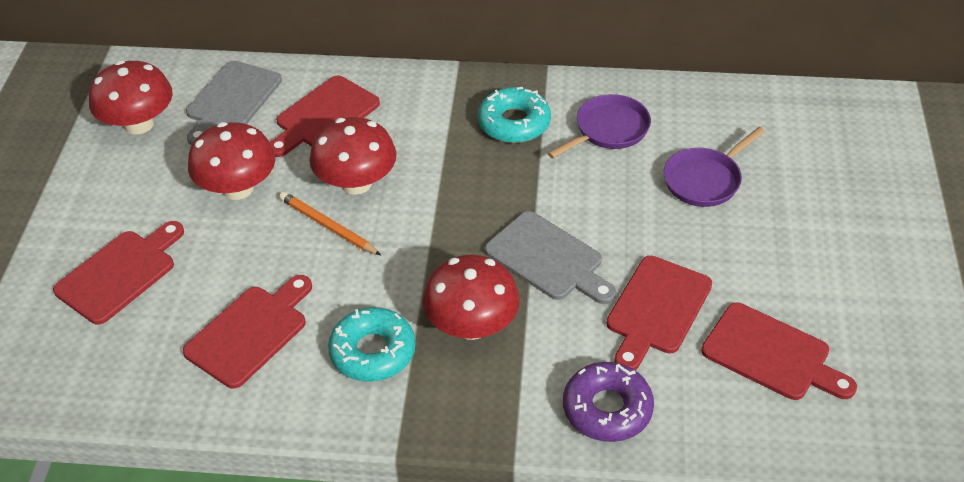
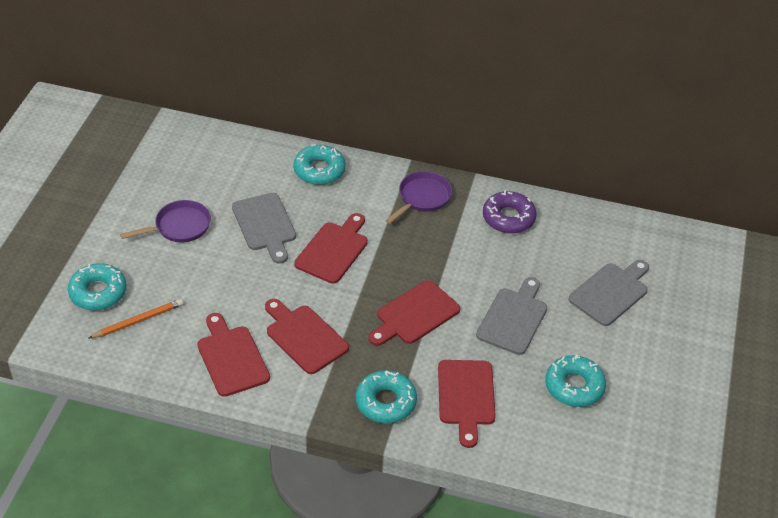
grey cutting board: 2 -> 3
red mushroom: 4 -> 0
turquoise donut: 2 -> 4

